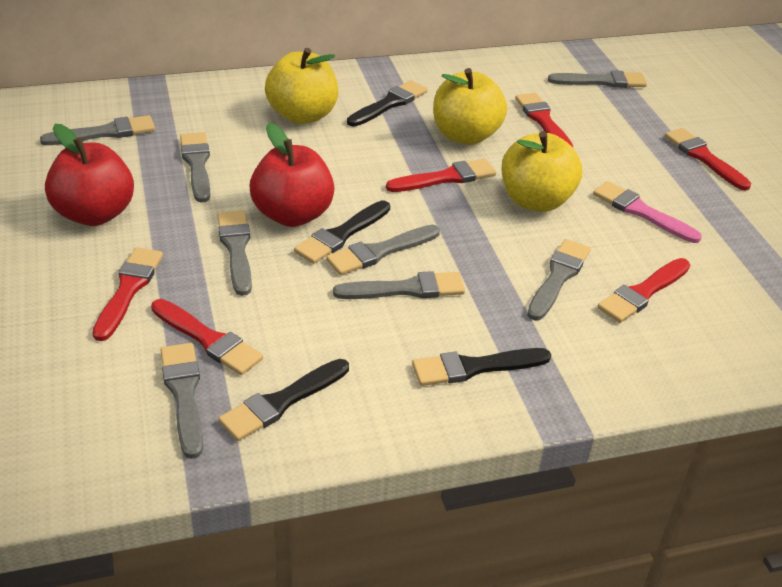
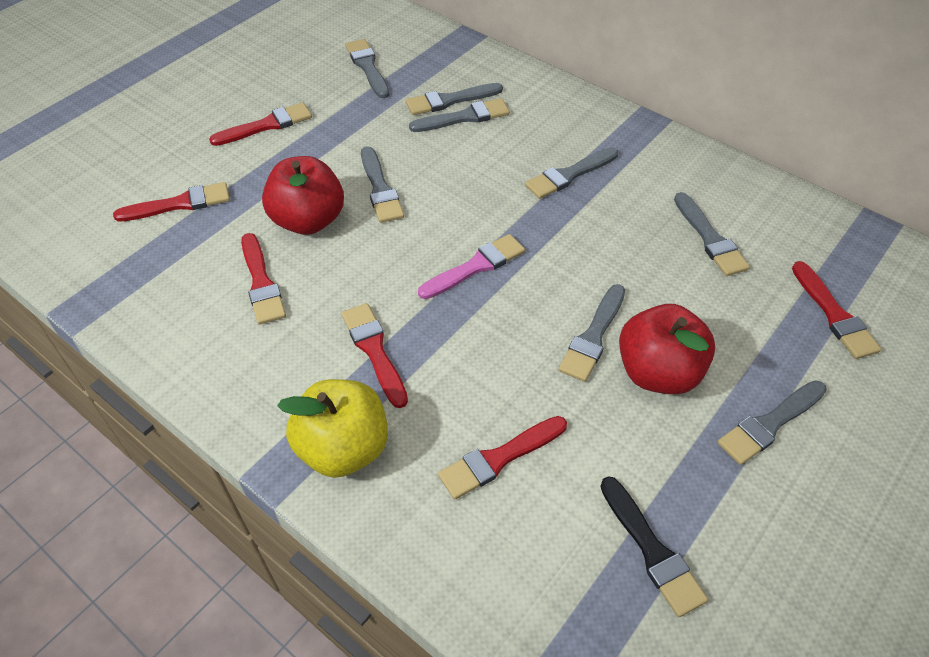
black brush: 4 -> 1
yellow apple: 3 -> 1

